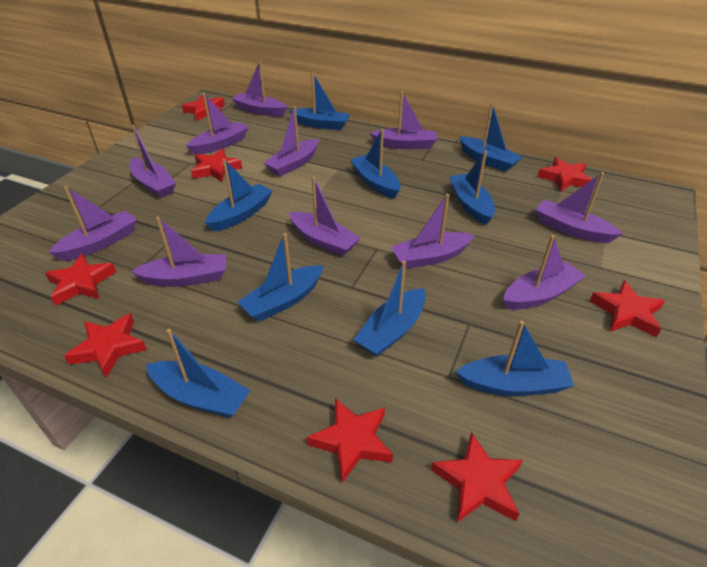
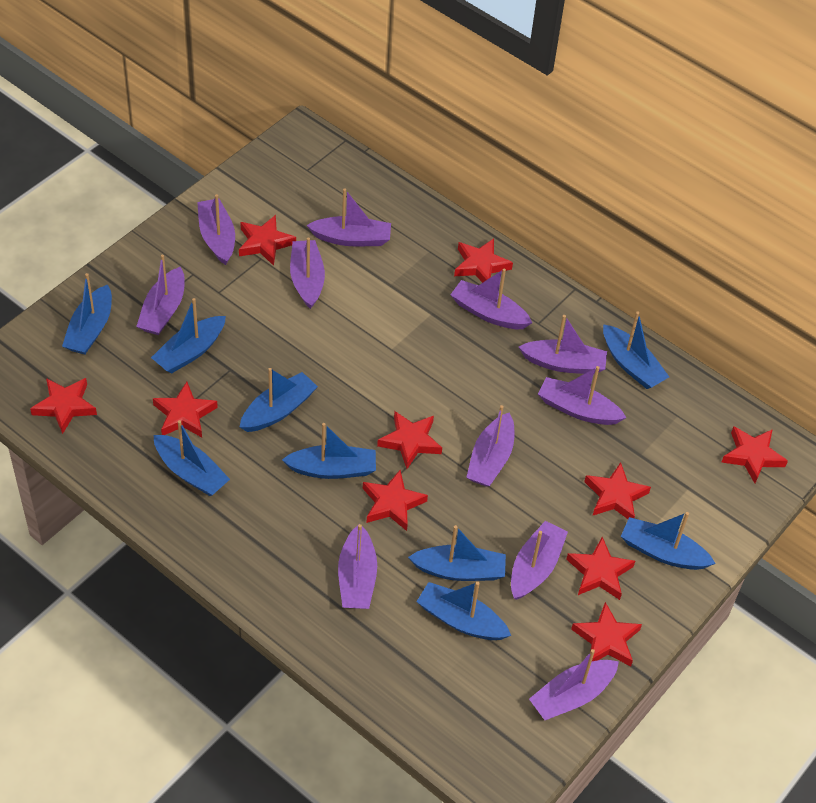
red star: 8 -> 10

